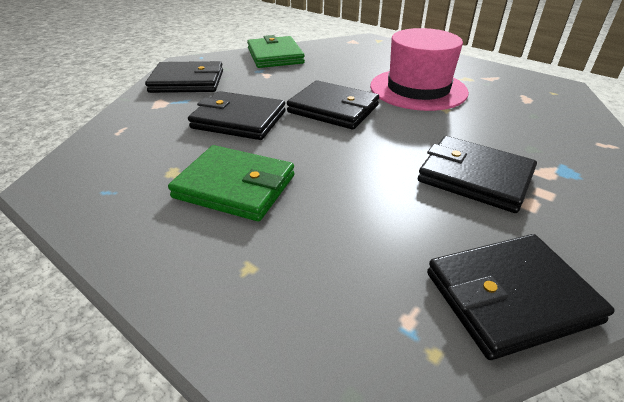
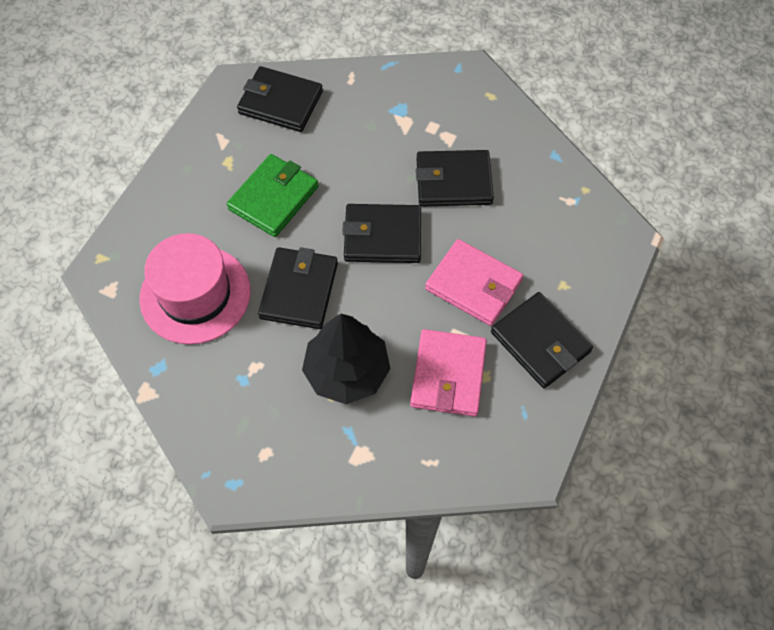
black tree: 0 -> 1
green wallet: 2 -> 1
pink wallet: 0 -> 2

